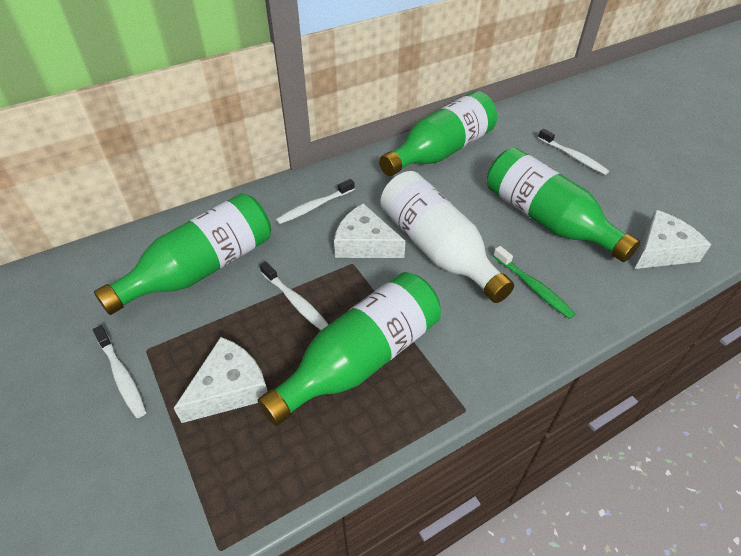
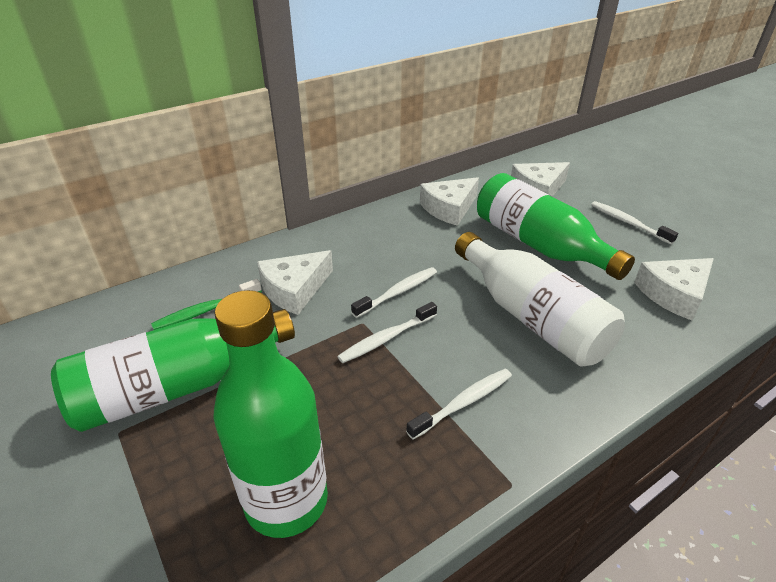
green bottle: 4 -> 3
white cheese: 3 -> 4

